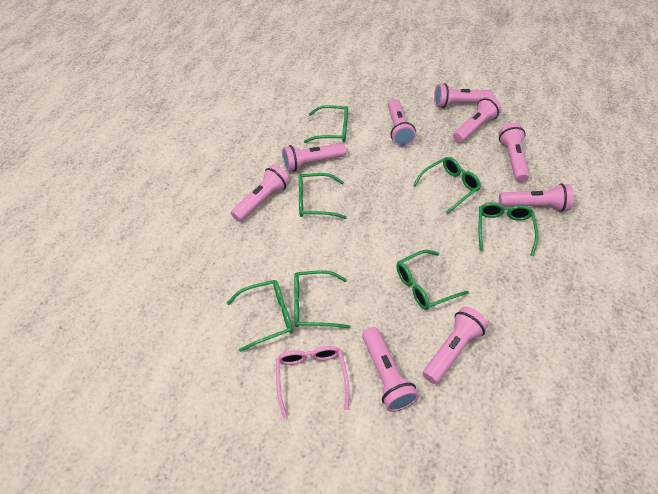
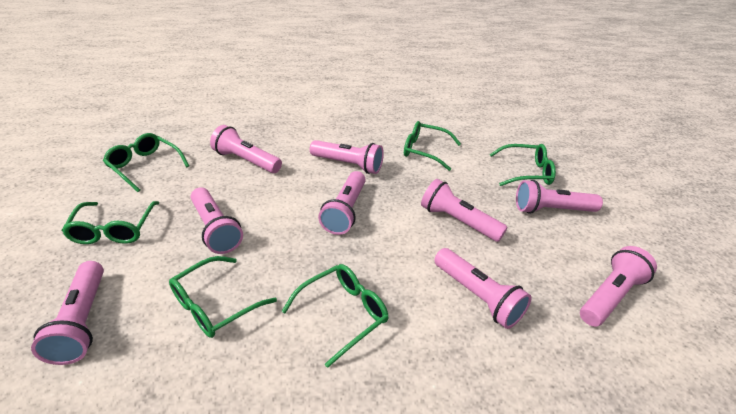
green glasses: 7 -> 6
pink glasses: 1 -> 0

